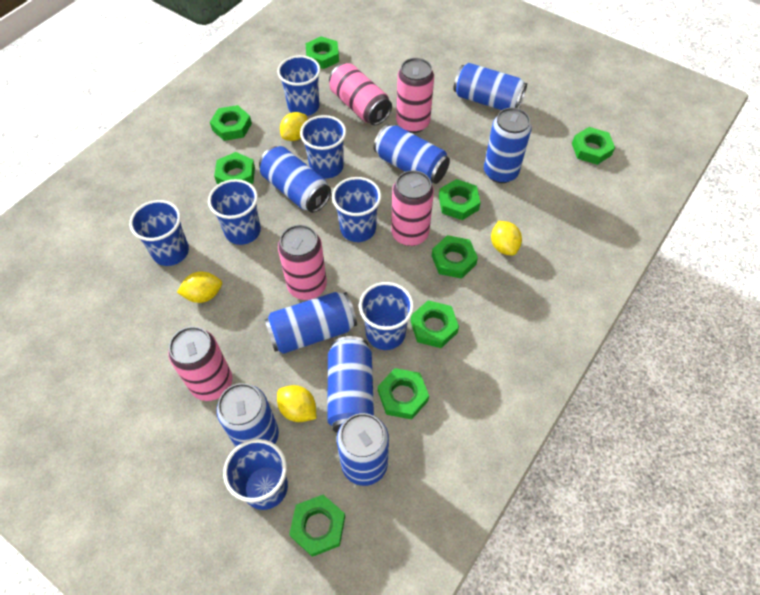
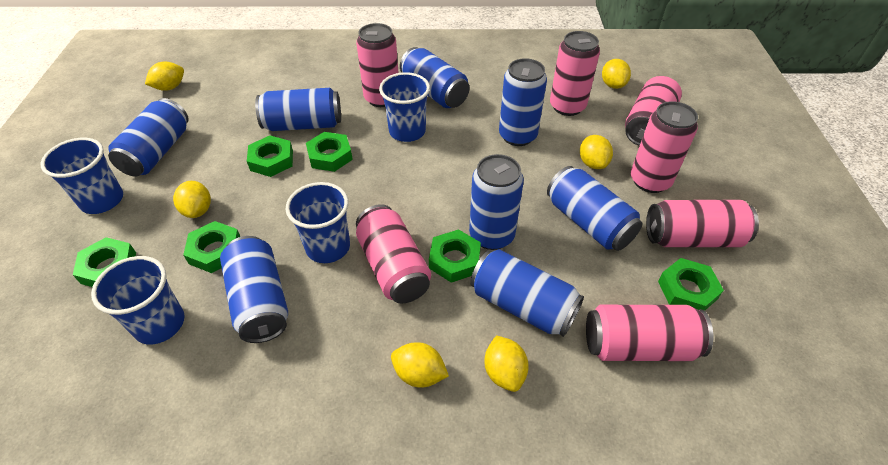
blue cup: 7 -> 4
green nut: 9 -> 6
pink can: 5 -> 7
yellow lemon: 4 -> 6

